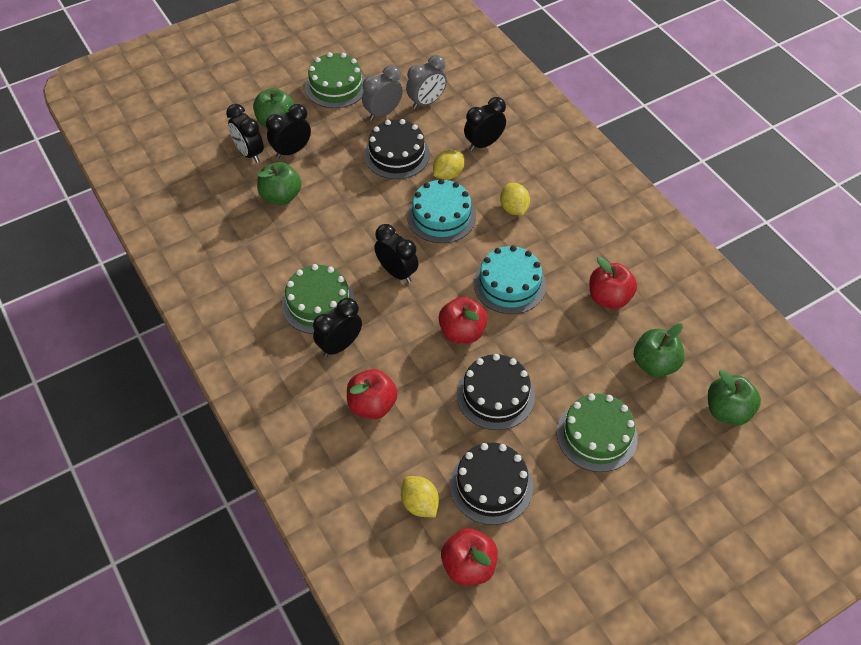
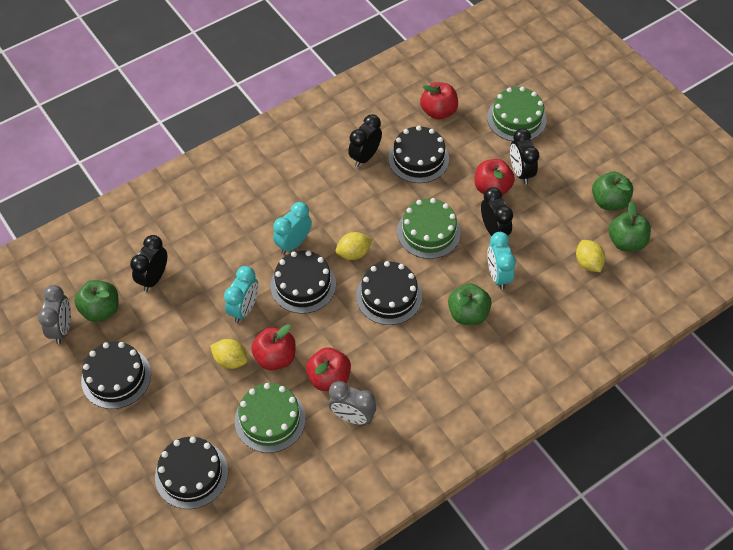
black cake: 3 -> 5
black clock: 5 -> 4
turquoise cake: 2 -> 0
turquoise clock: 0 -> 3

